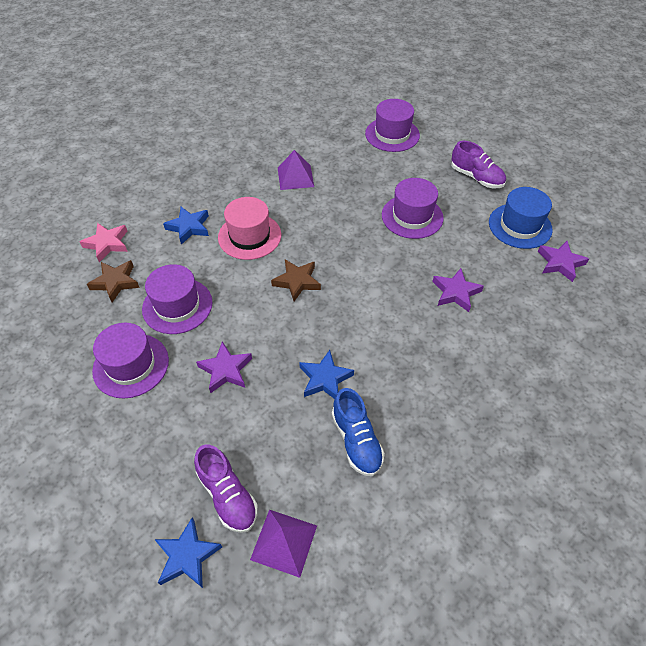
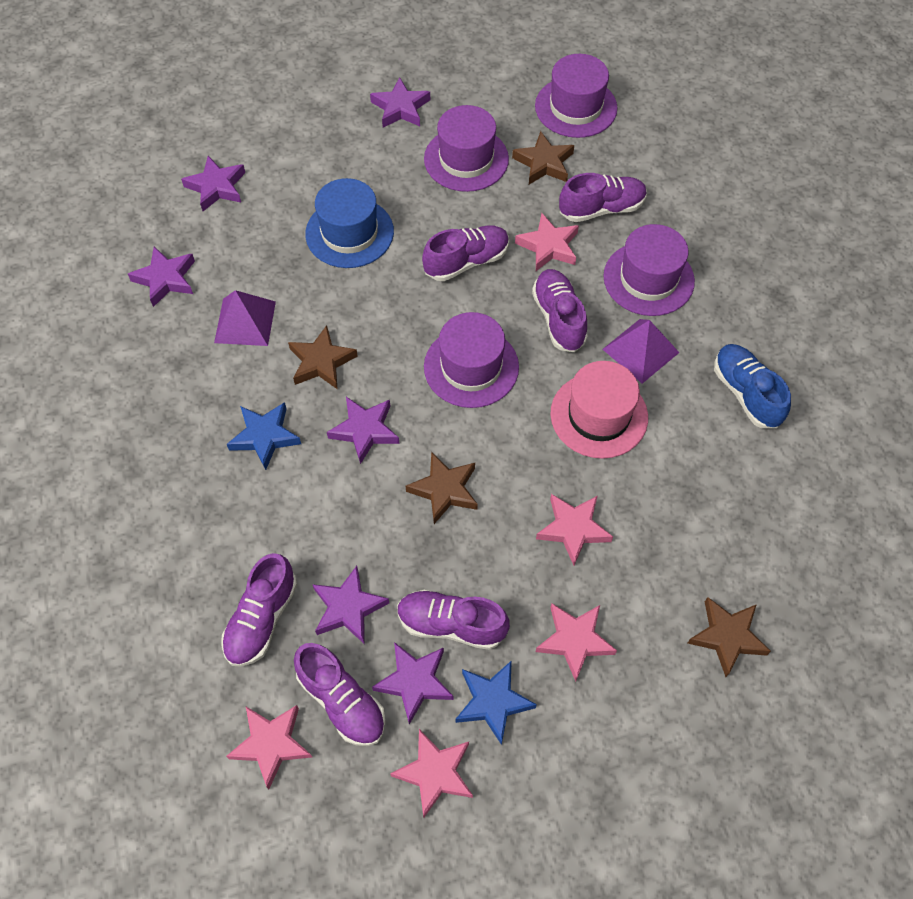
blue star: 3 -> 2
brown star: 2 -> 4
pink star: 1 -> 5
purple shoe: 2 -> 6
purple star: 3 -> 6

